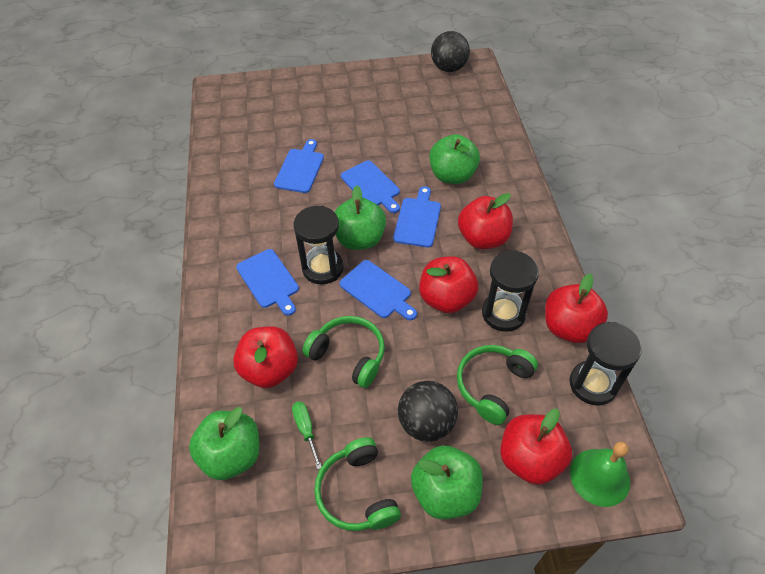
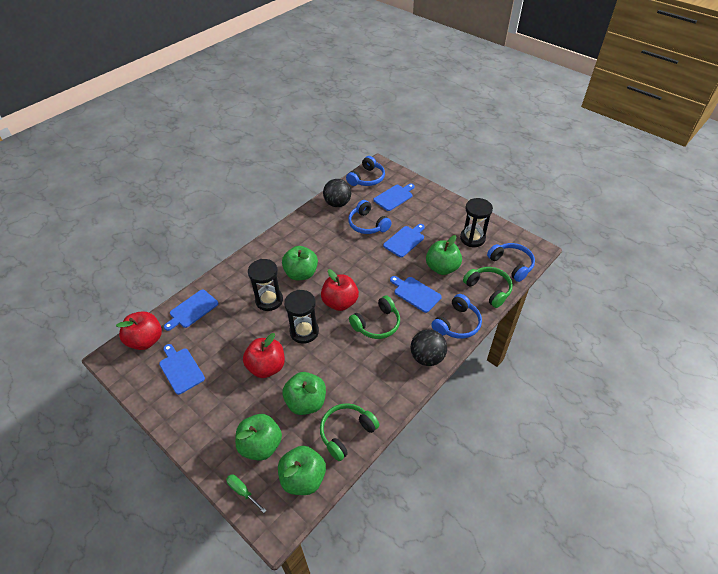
blue headphones: 0 -> 4
green apple: 4 -> 5
green bell: 1 -> 0
red apple: 5 -> 3

